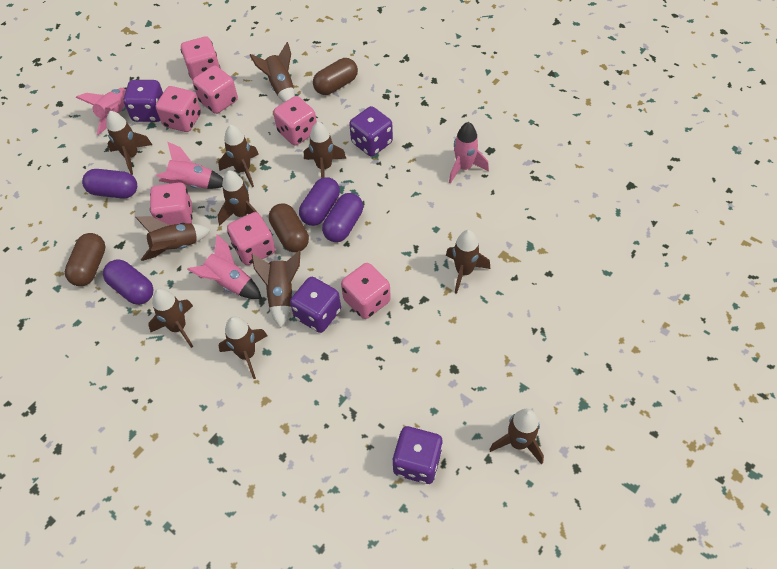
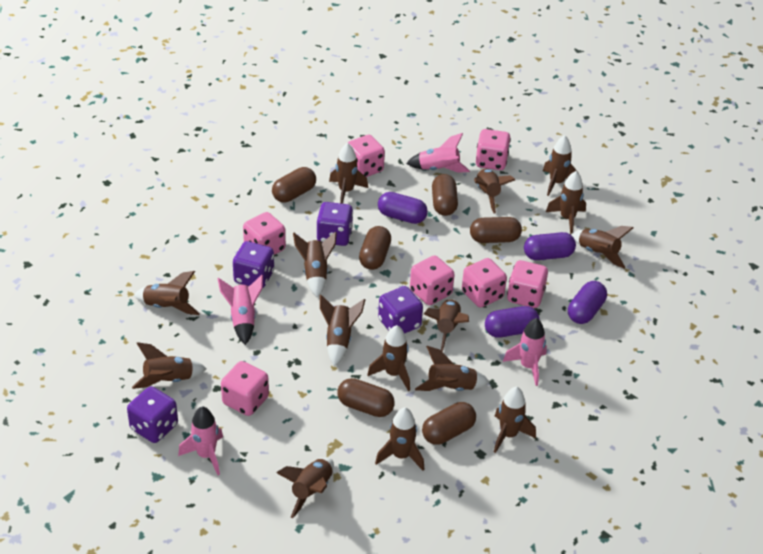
brown capsule: 3 -> 6
brown rocket: 11 -> 15

